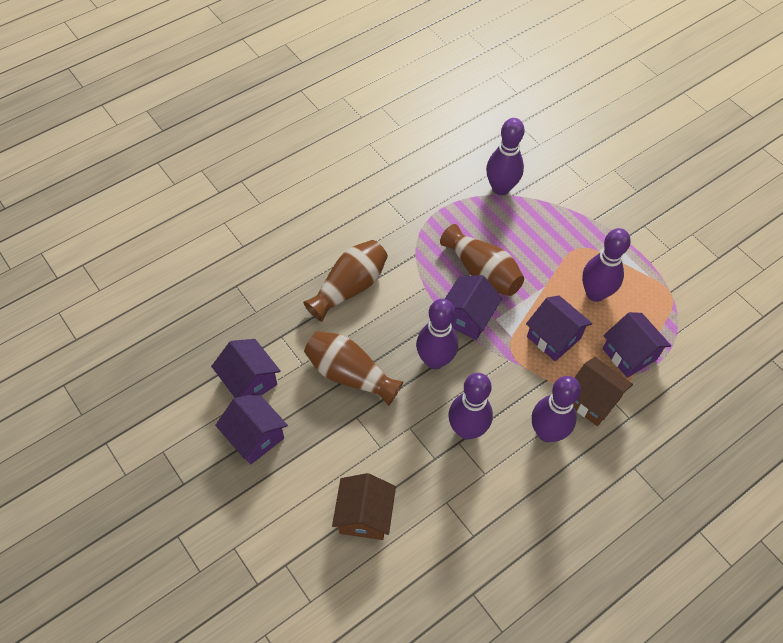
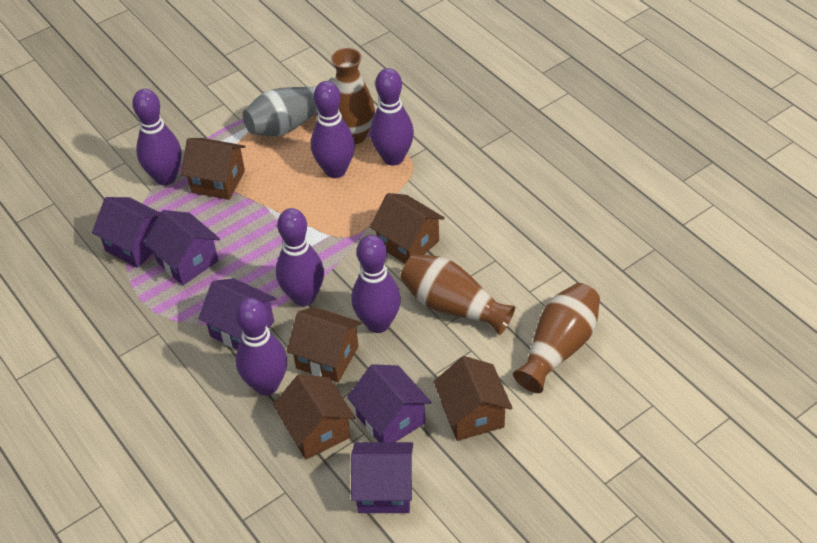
brown house: 2 -> 5
grey vase: 0 -> 1
purple bowling pin: 5 -> 6

